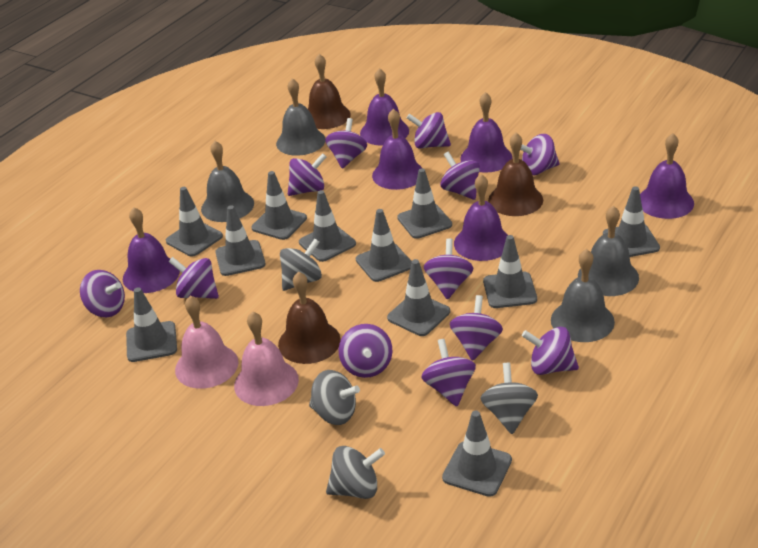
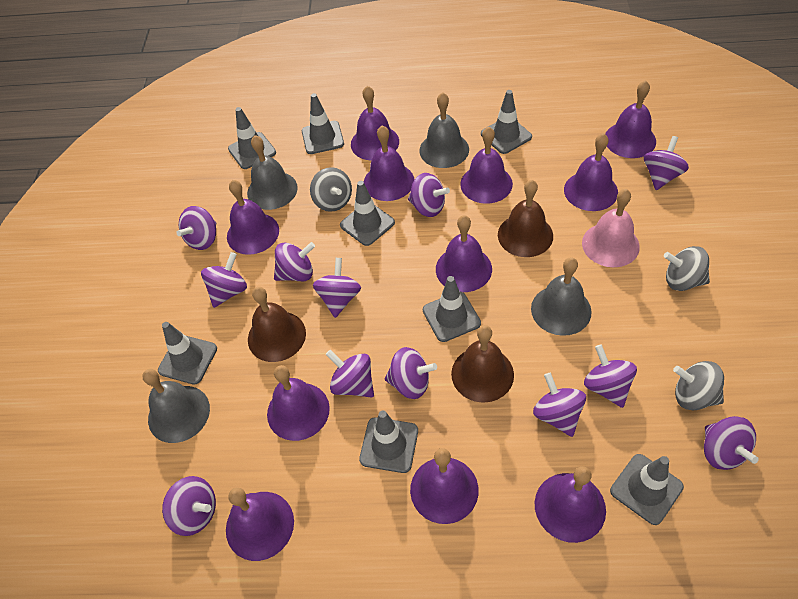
grey spinning top: 4 -> 3
grey traffic cone: 11 -> 8
pink bell: 2 -> 1
purple bell: 6 -> 11

